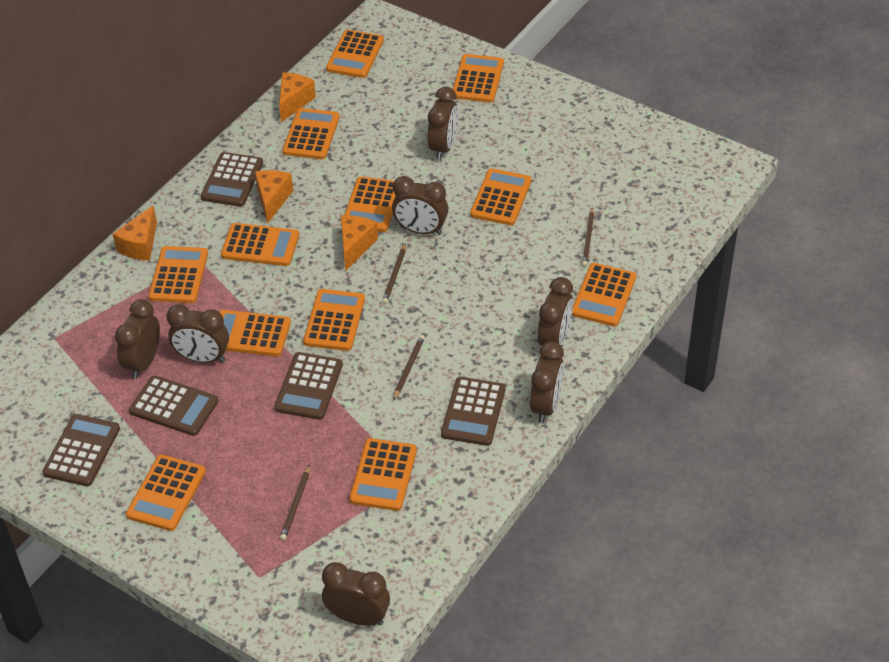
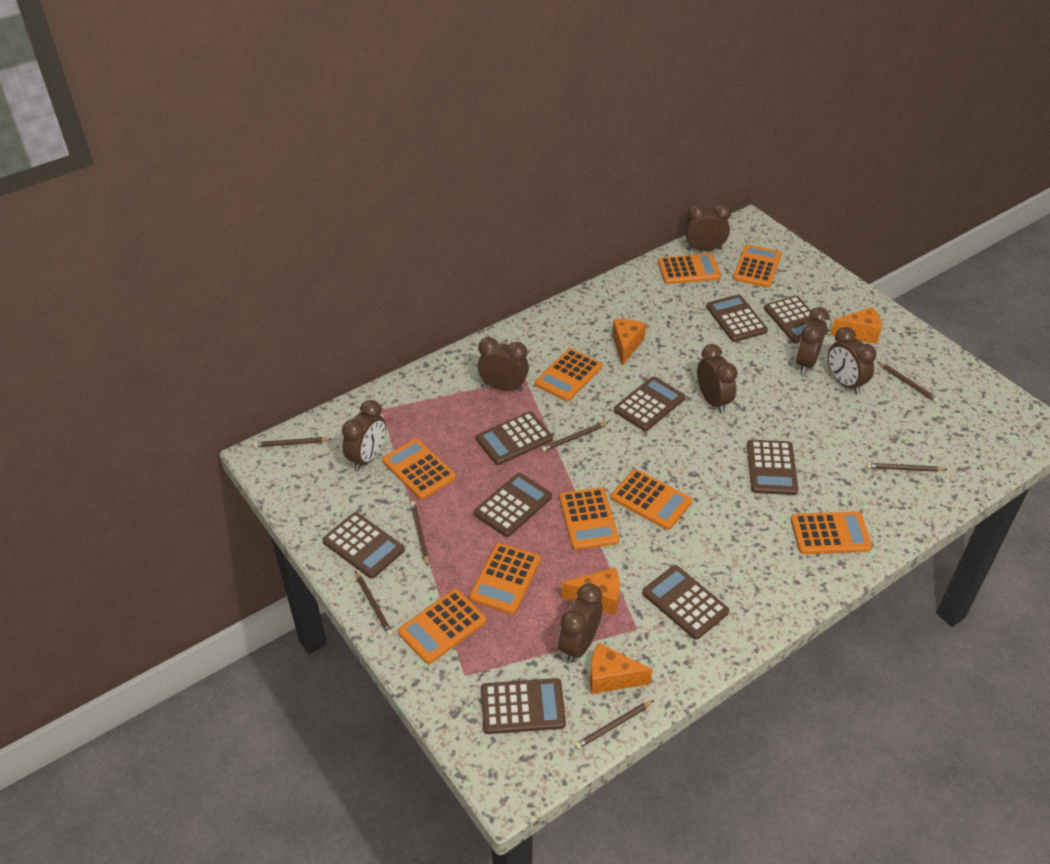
brown calculator: 5 -> 9
brown pencil: 4 -> 7
orange calculator: 12 -> 9

